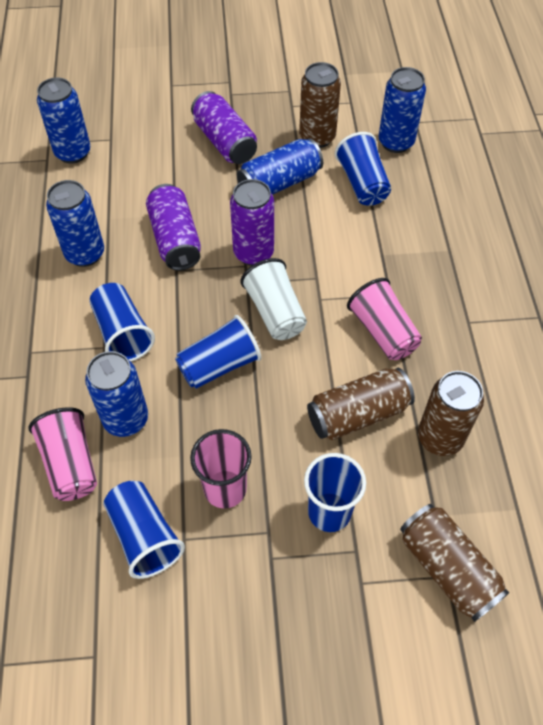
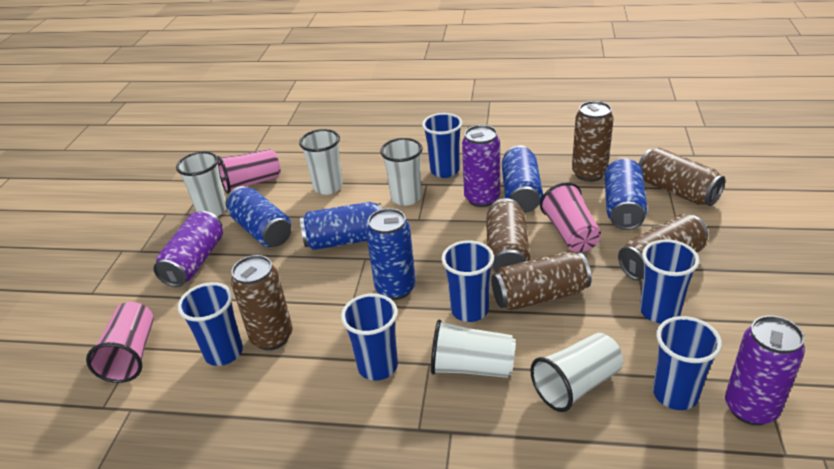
blue cup: 5 -> 6
brown can: 4 -> 6
white cup: 1 -> 5

